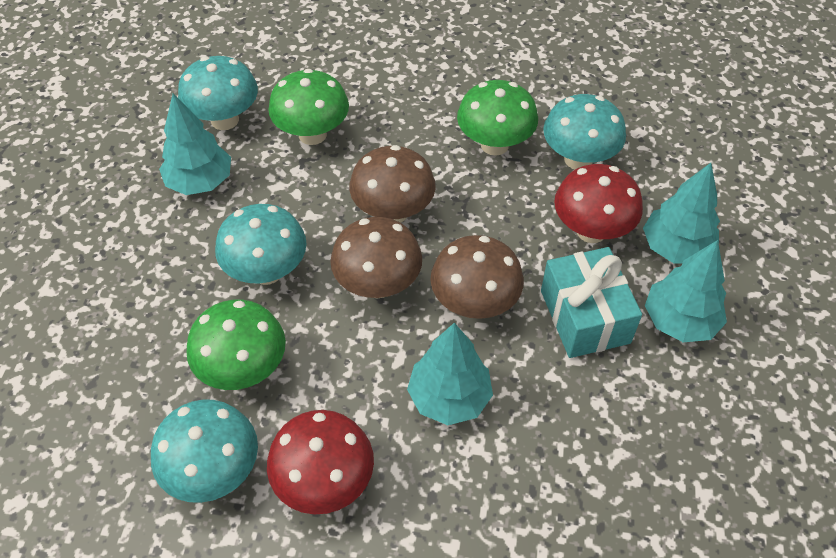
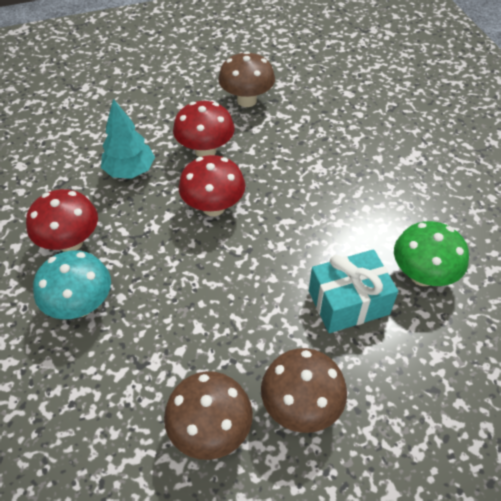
green mushroom: 3 -> 1
red mushroom: 2 -> 3
turquoise mushroom: 4 -> 1
turquoise tree: 4 -> 1

